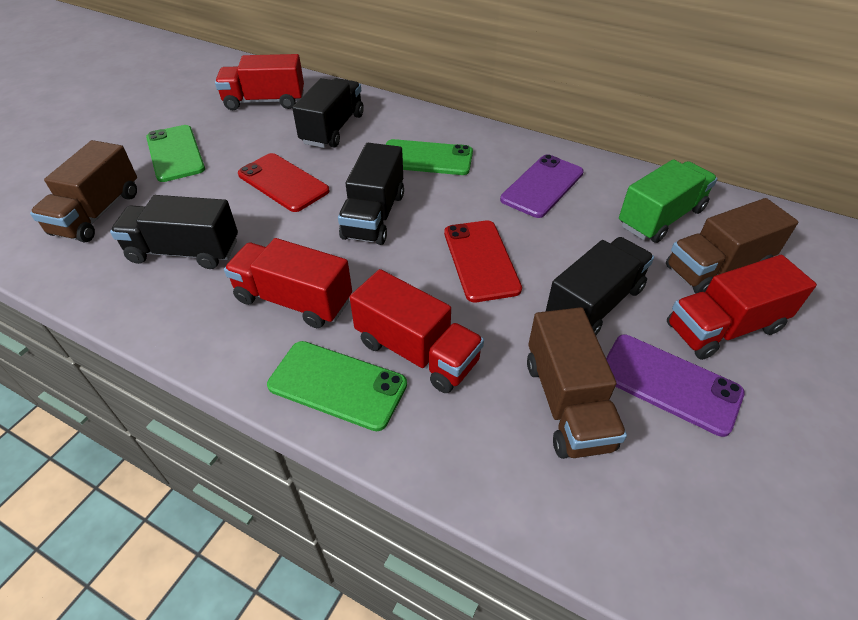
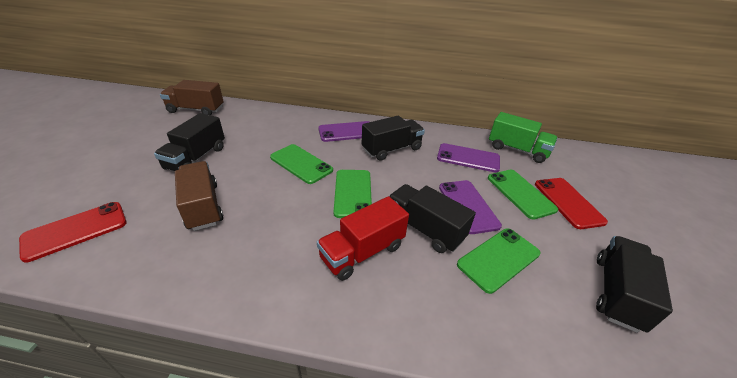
brown truck: 3 -> 2
green phone: 3 -> 4
purple phone: 2 -> 3
red truck: 4 -> 1

